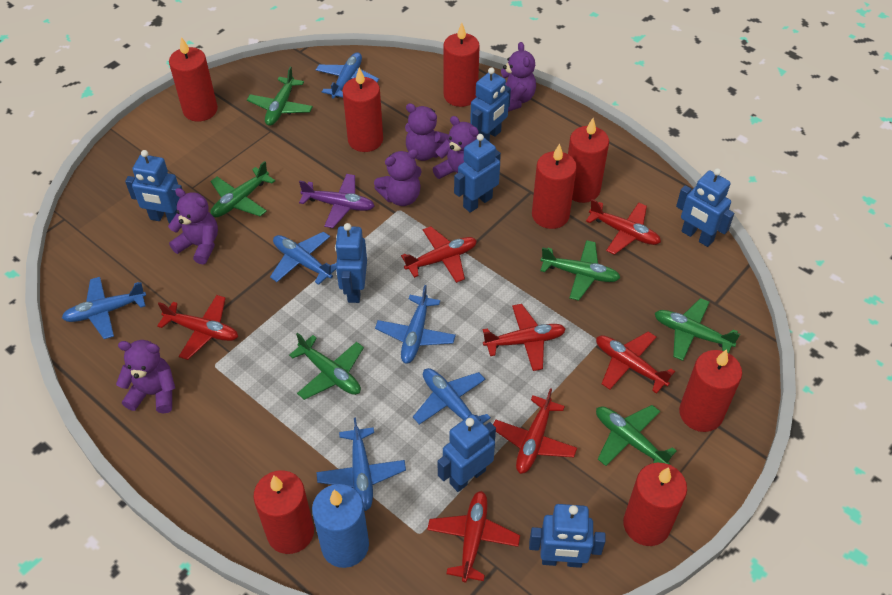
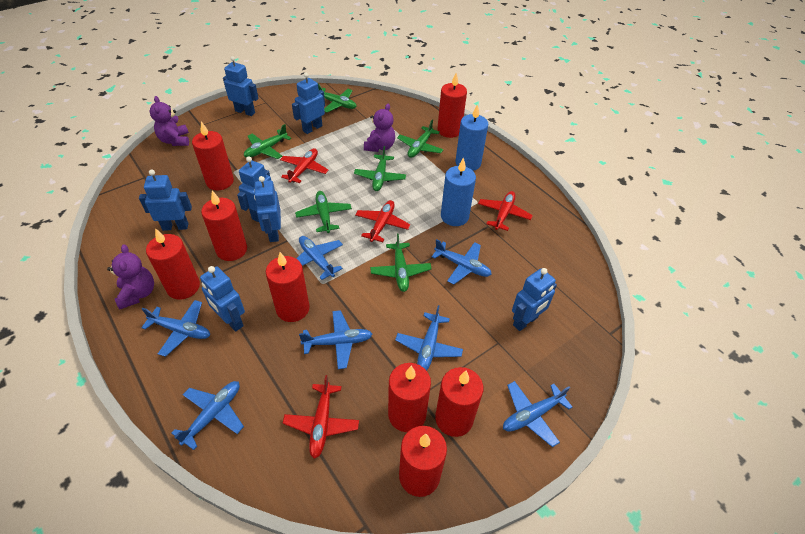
blue candle: 1 -> 2
blue plane: 6 -> 7
purple plane: 1 -> 0
purple teddy bear: 6 -> 3
red plane: 7 -> 4

